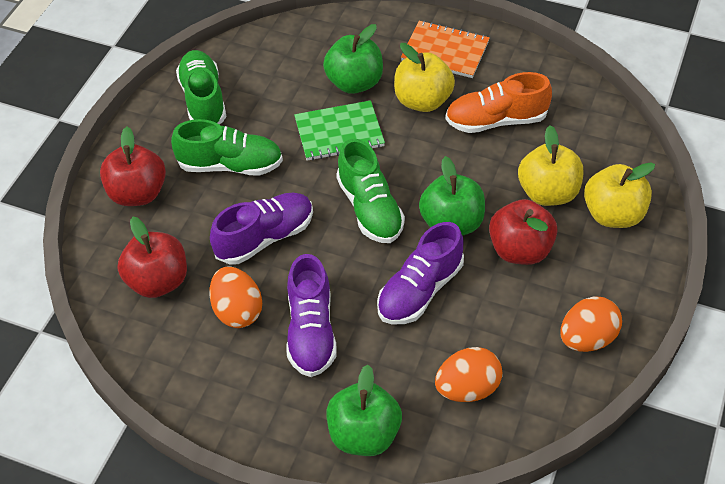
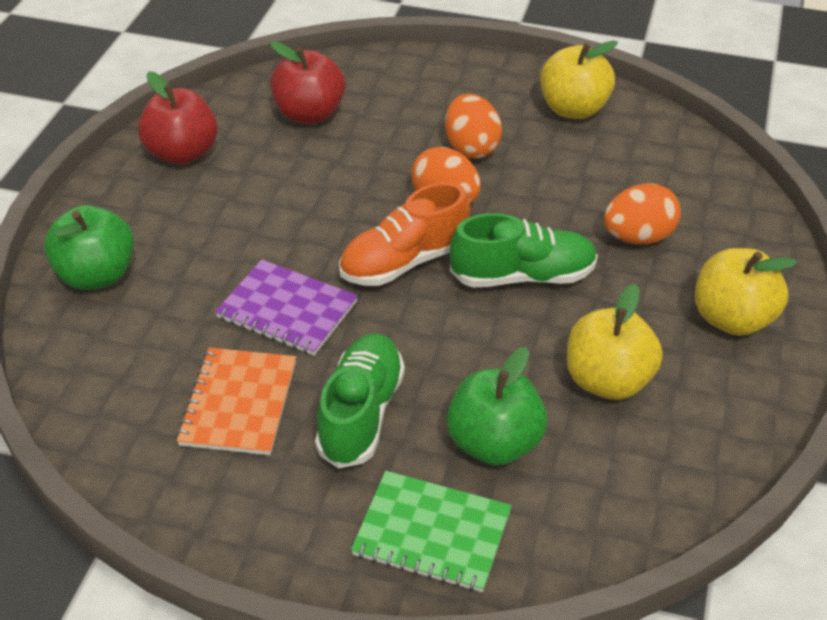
green apple: 3 -> 2
green shoe: 3 -> 2
purple notebook: 0 -> 1
purple shoe: 3 -> 0
red apple: 3 -> 2

